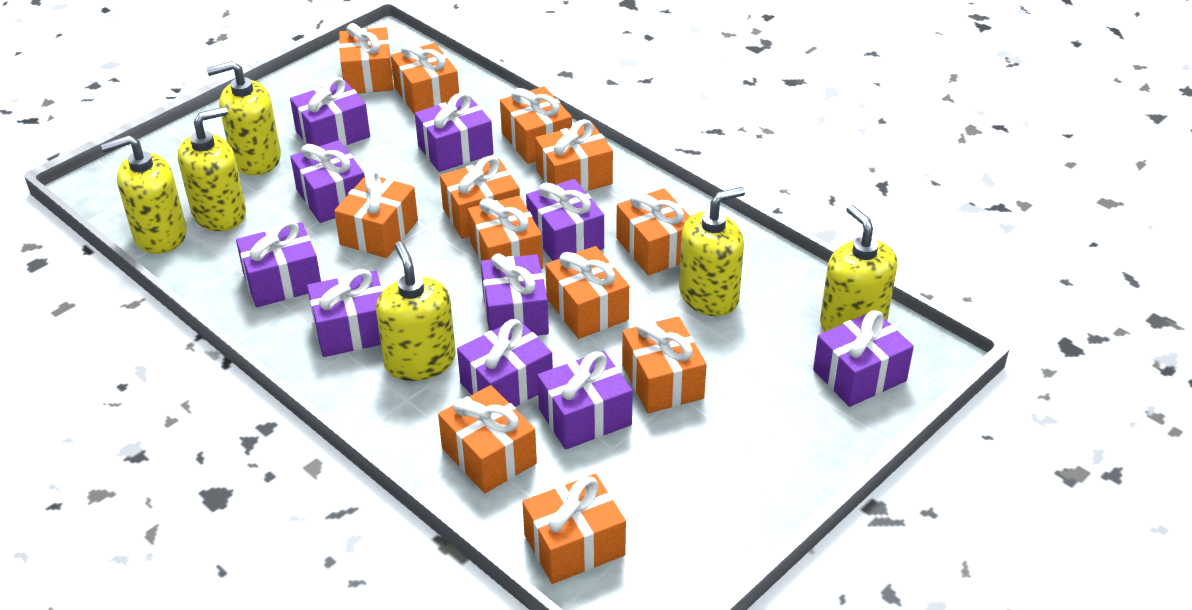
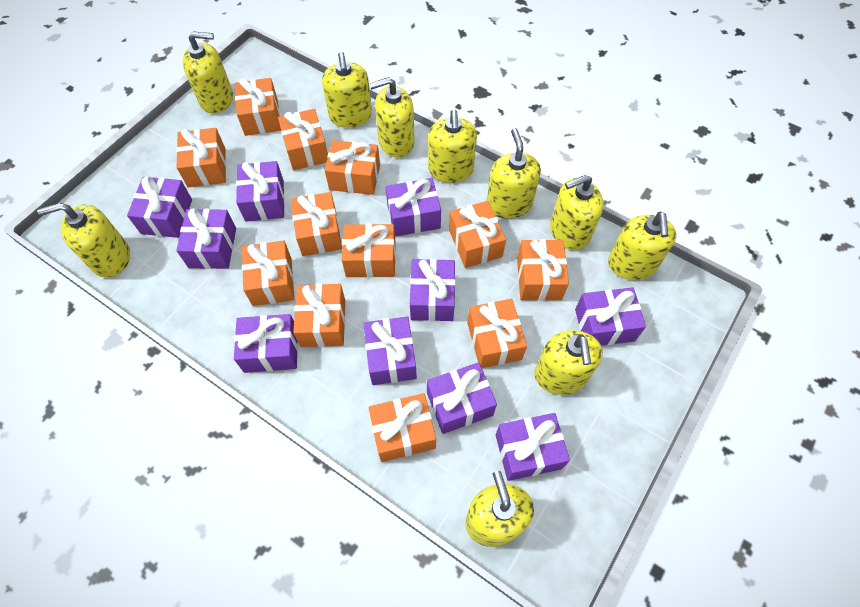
yellow soap dispenser: 6 -> 10

